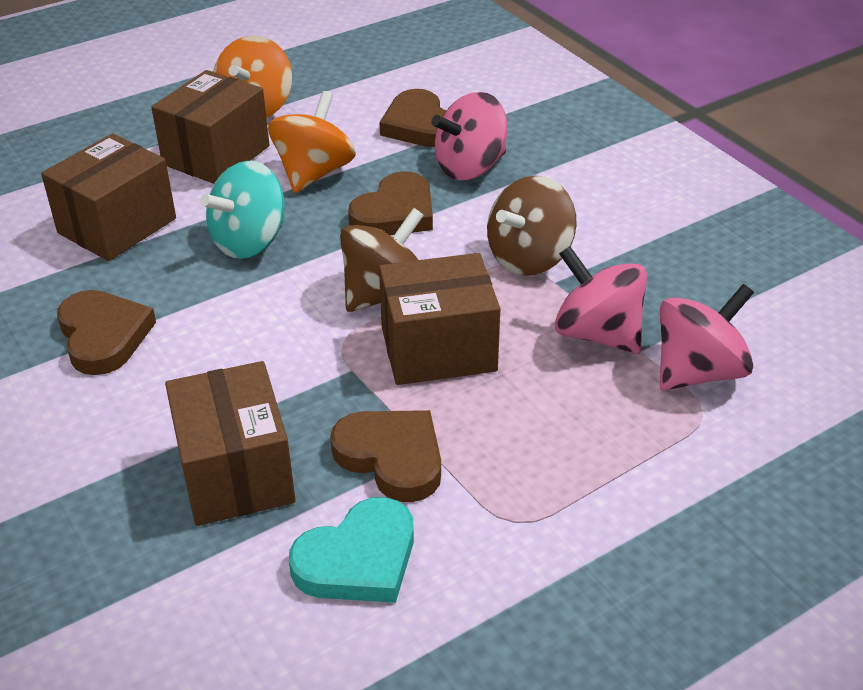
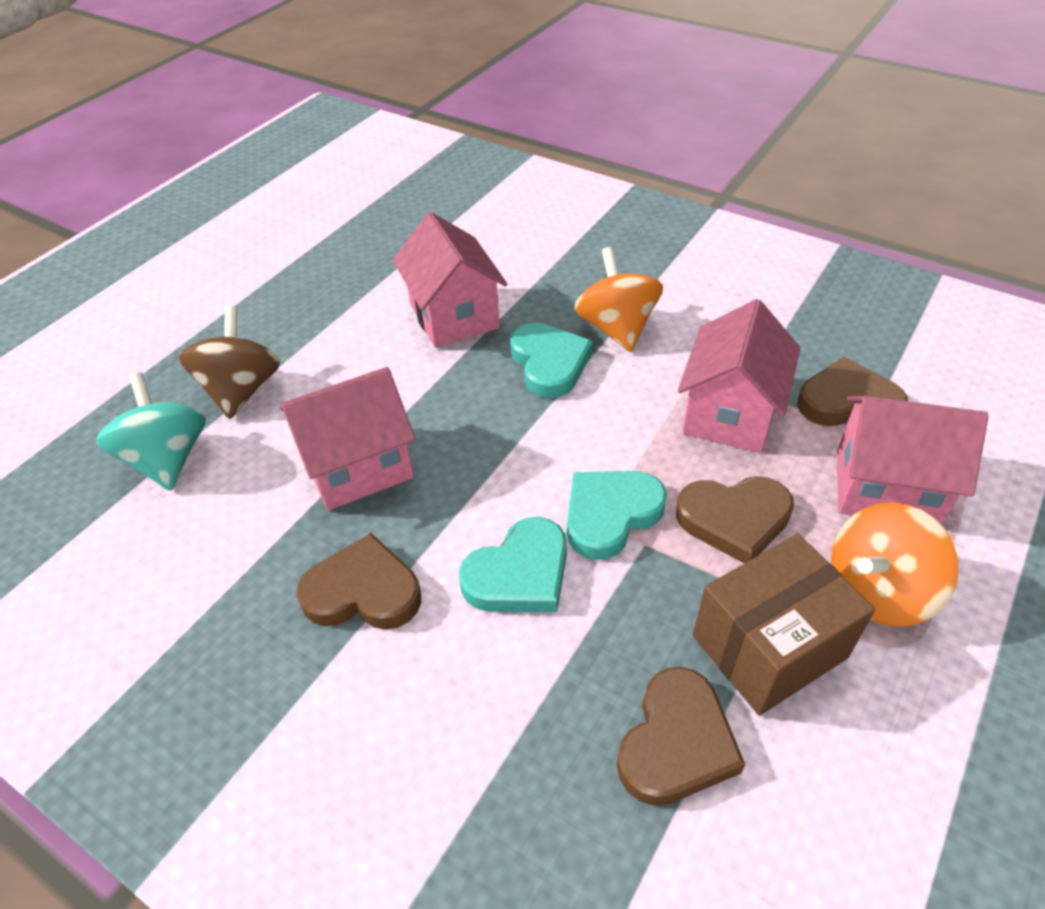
brown box: 4 -> 1
brown spinning top: 2 -> 1
pink house: 0 -> 4
pink spinning top: 3 -> 0
turquoise heart: 1 -> 3

